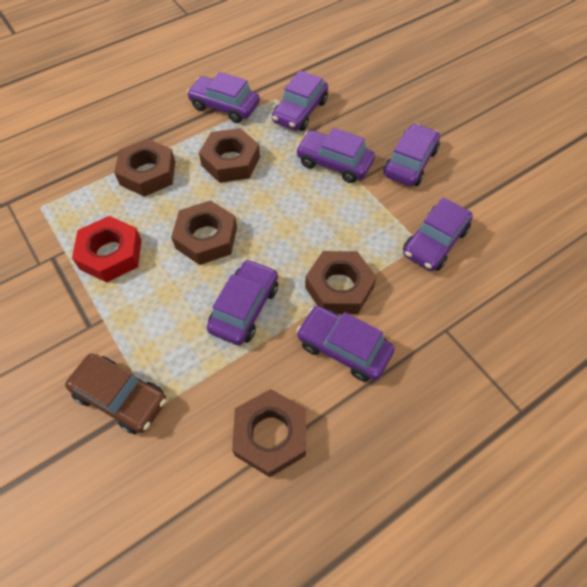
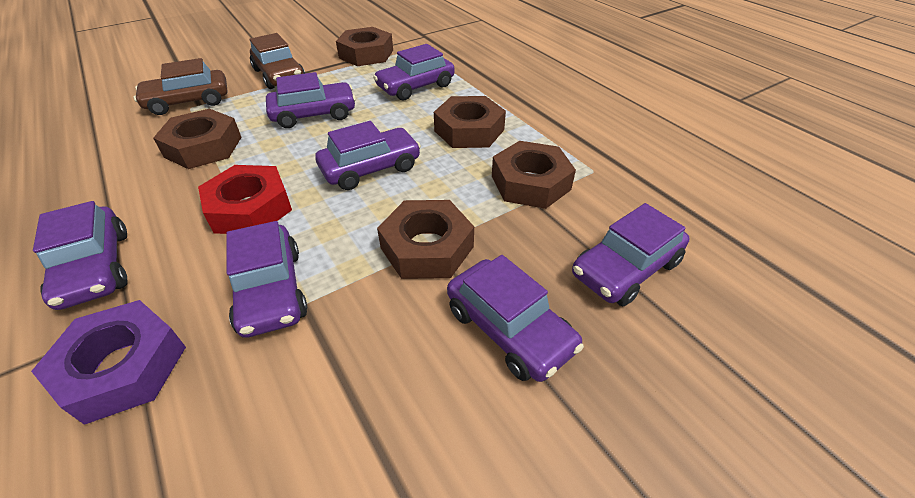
brown car: 1 -> 2
purple nut: 0 -> 1

